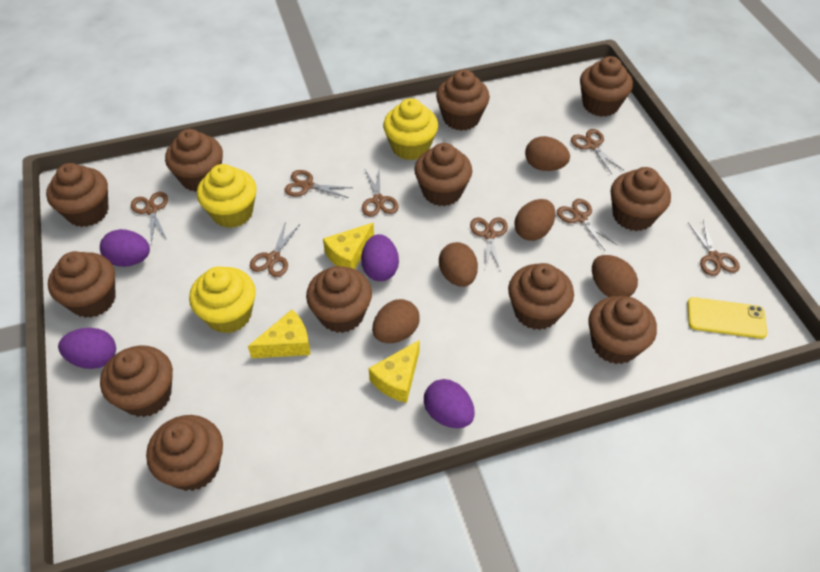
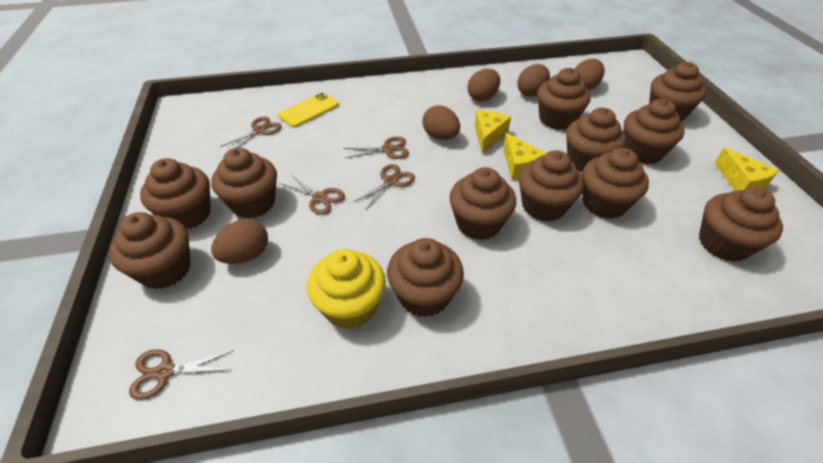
brown scissors: 8 -> 5
purple egg: 4 -> 0
yellow cupcake: 3 -> 1

